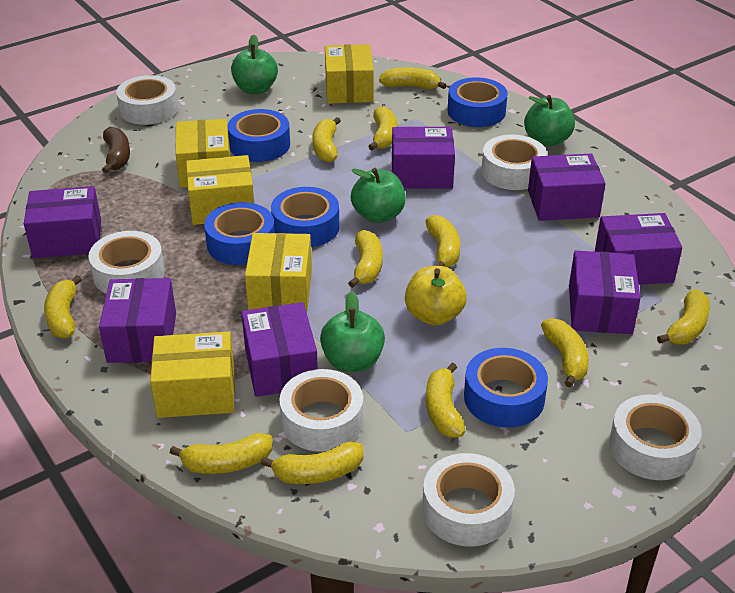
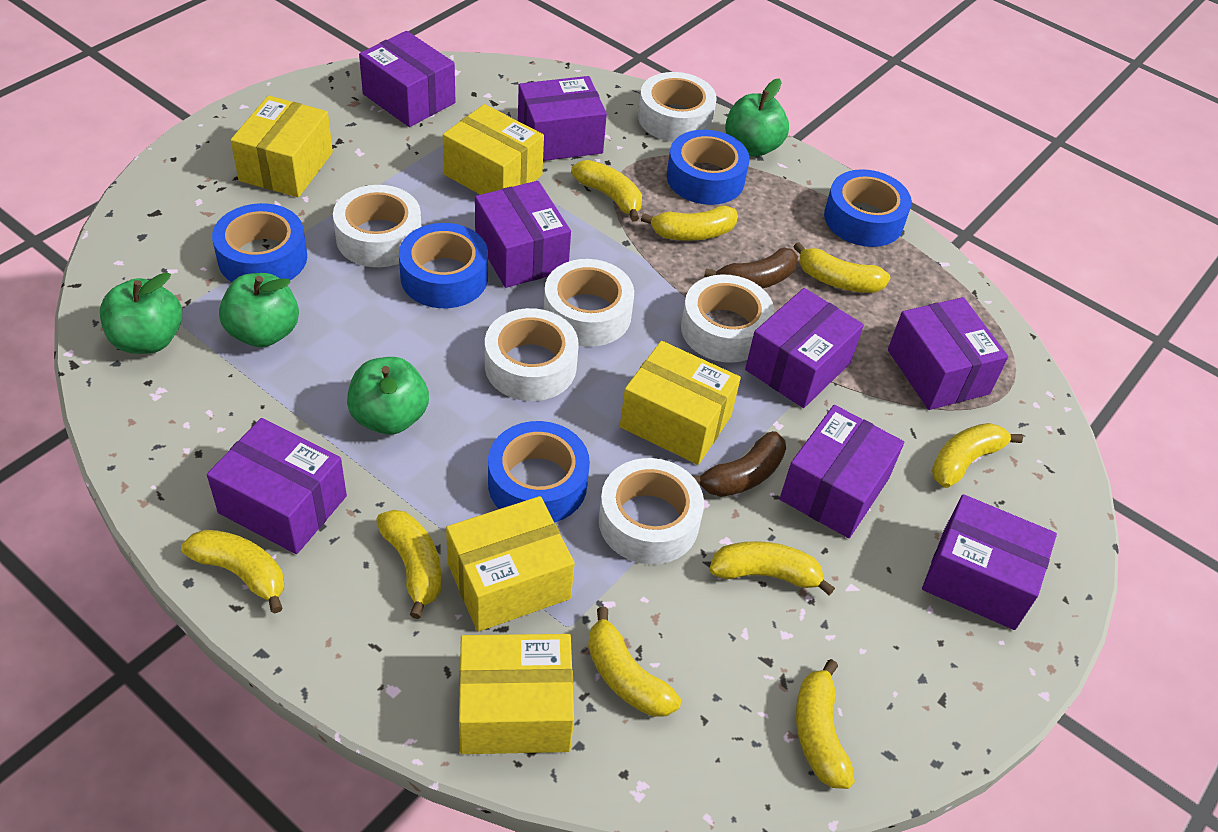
brown banana: 1 -> 2
purple box: 7 -> 8
yellow apple: 1 -> 0
yellow banana: 11 -> 9

